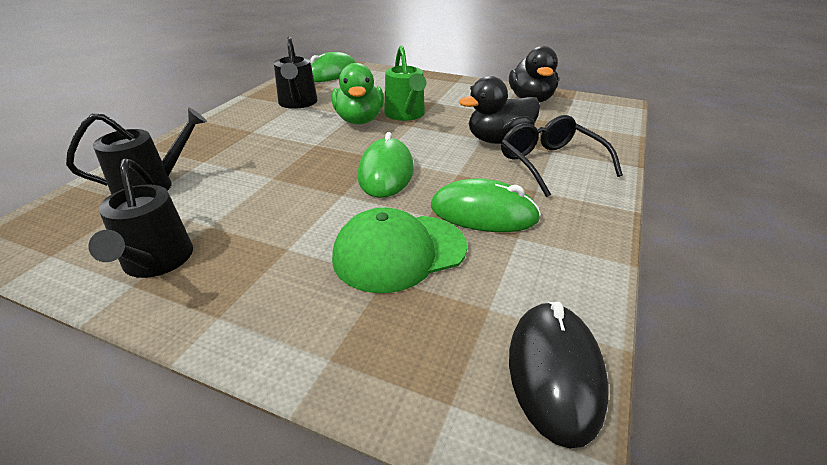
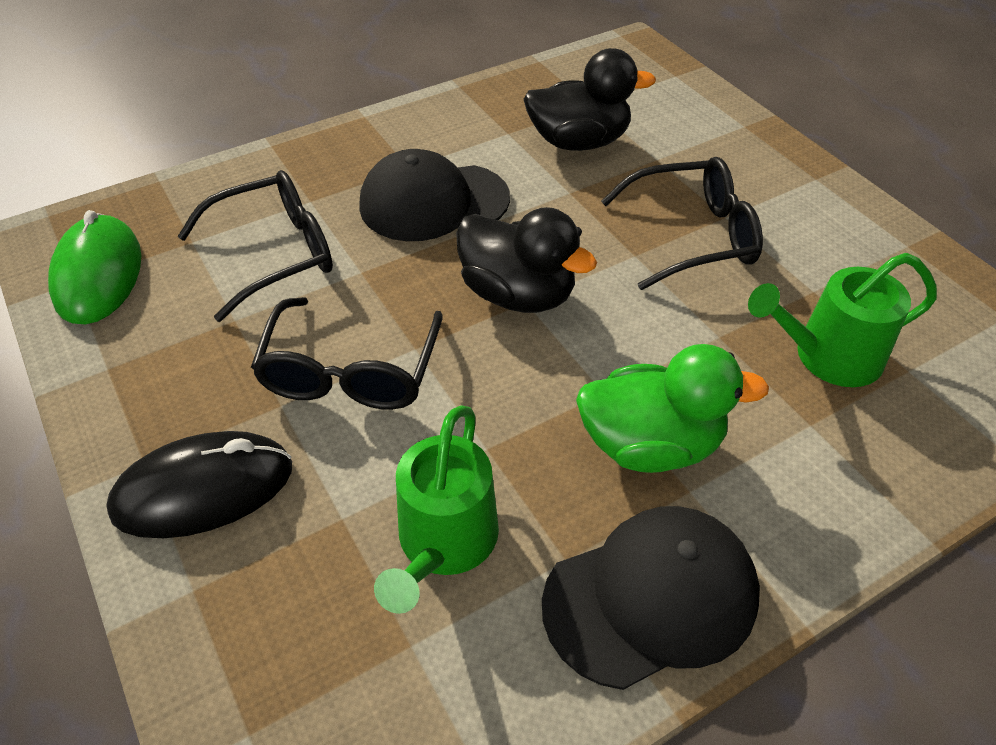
black cap: 0 -> 2
black glasses: 1 -> 3
black watering can: 3 -> 0
green cap: 1 -> 0
green mouse: 3 -> 1
green watering can: 1 -> 2

